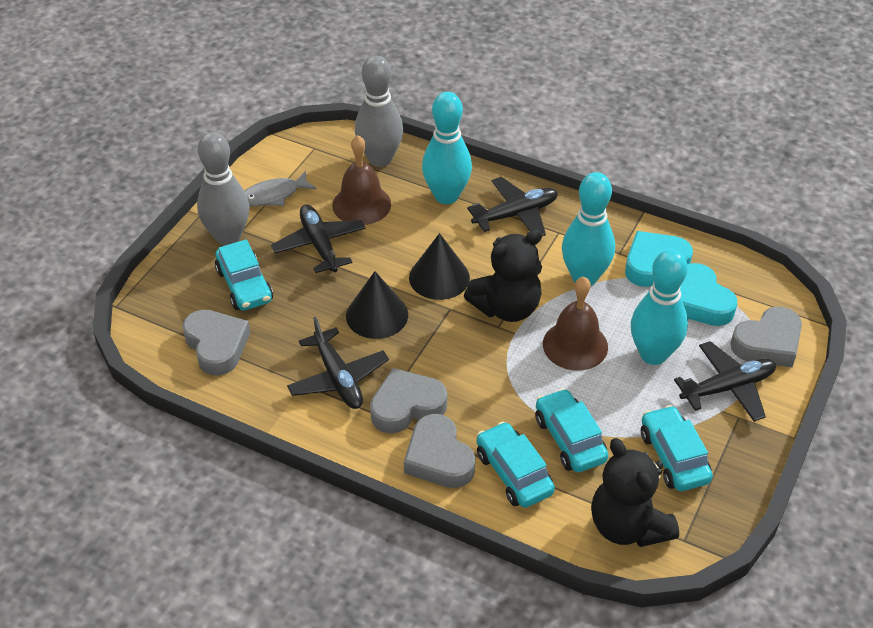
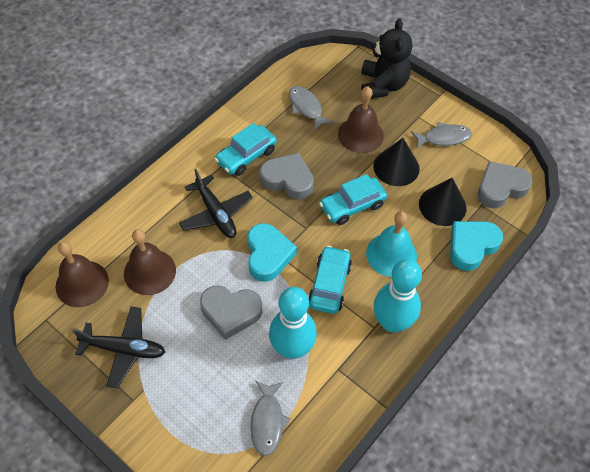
black plane: 4 -> 2
black teddy bear: 2 -> 1
brown bell: 2 -> 3
grey bowling pin: 2 -> 0
grey fish: 1 -> 3
grey heart: 4 -> 3
turquoise bell: 0 -> 1
turquoise bowling pin: 3 -> 2
turquoise car: 4 -> 3

